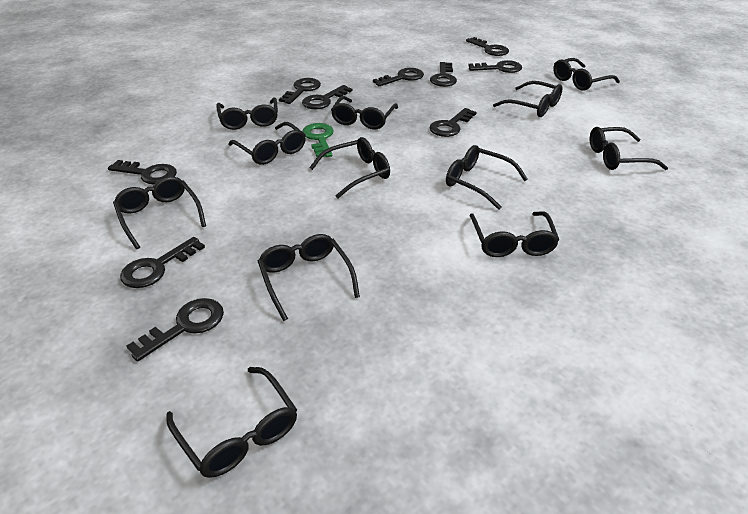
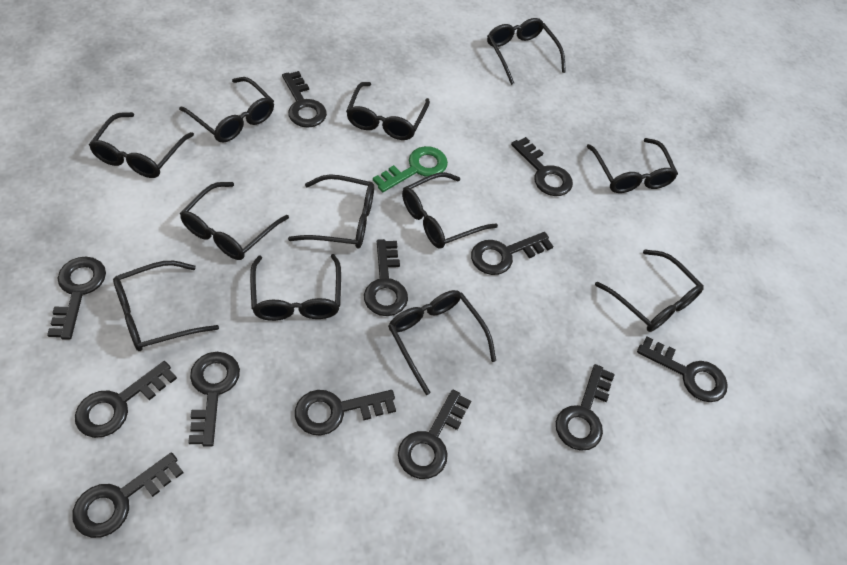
black key: 10 -> 12

